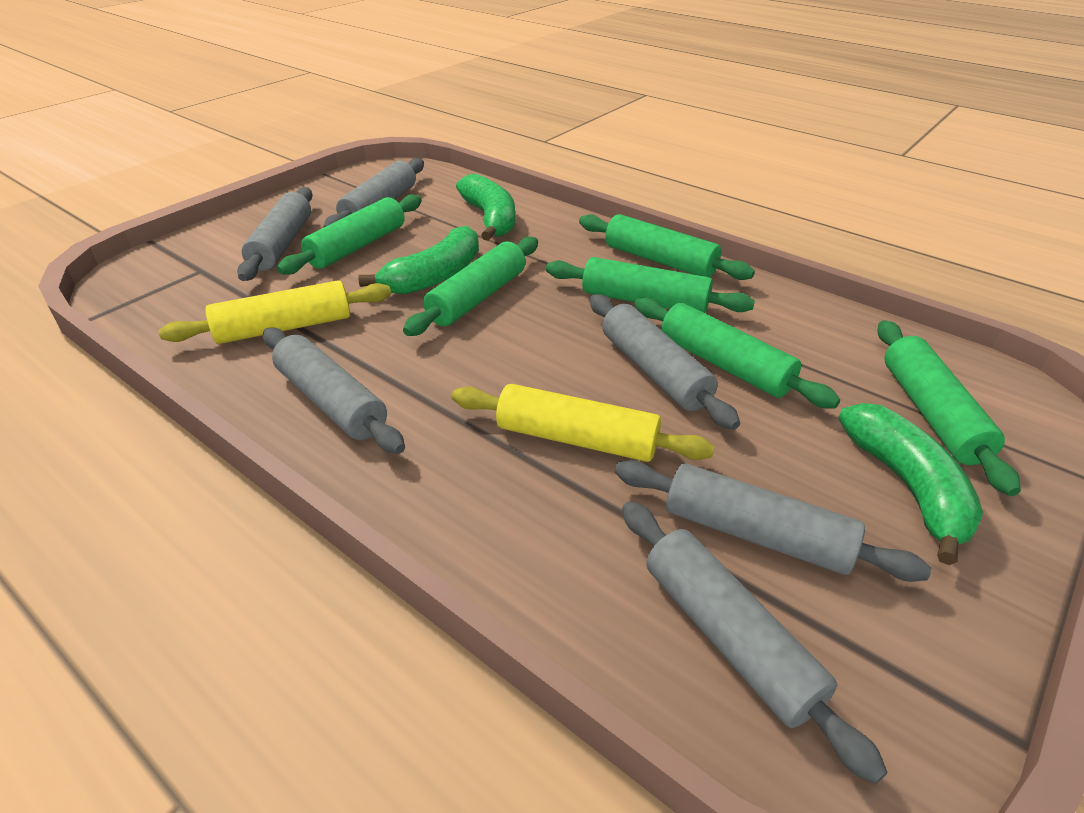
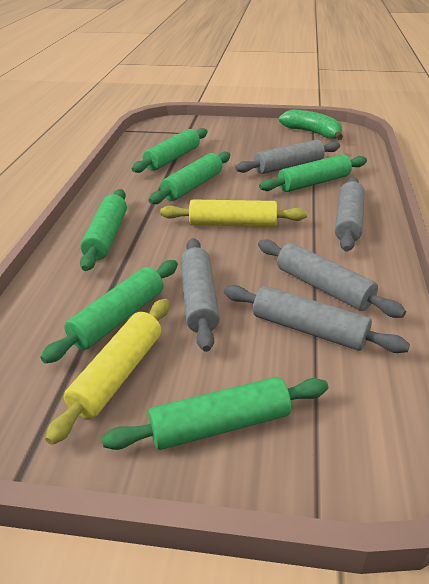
green banana: 3 -> 1
grey rolling pin: 6 -> 5

